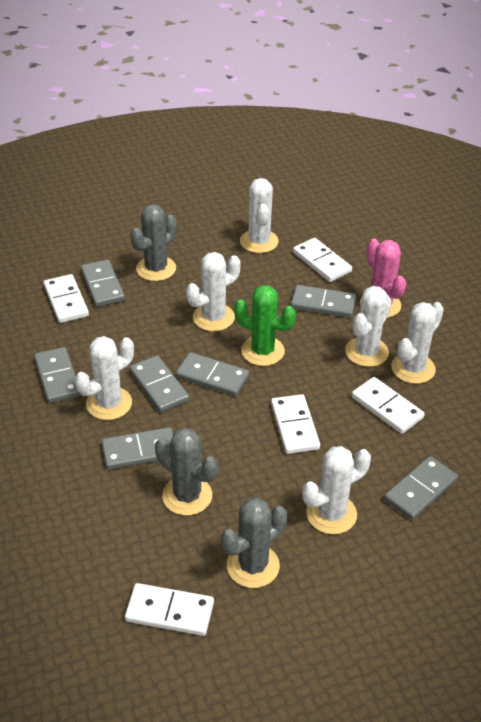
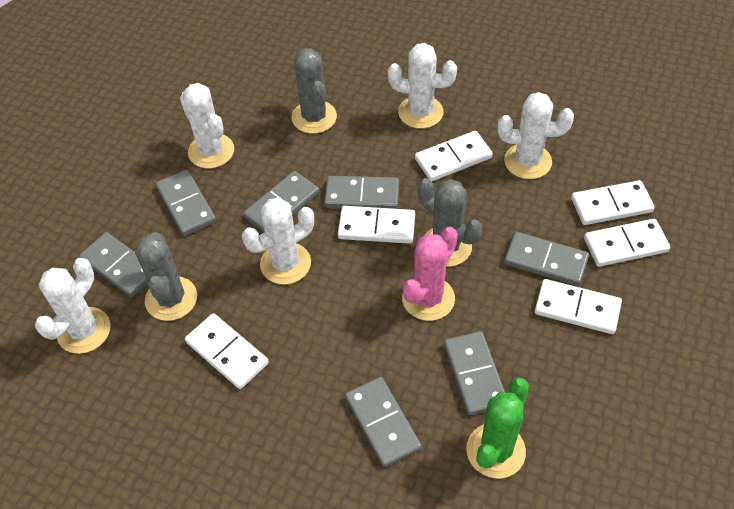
white cactus: 6 -> 5
white domino: 5 -> 6

